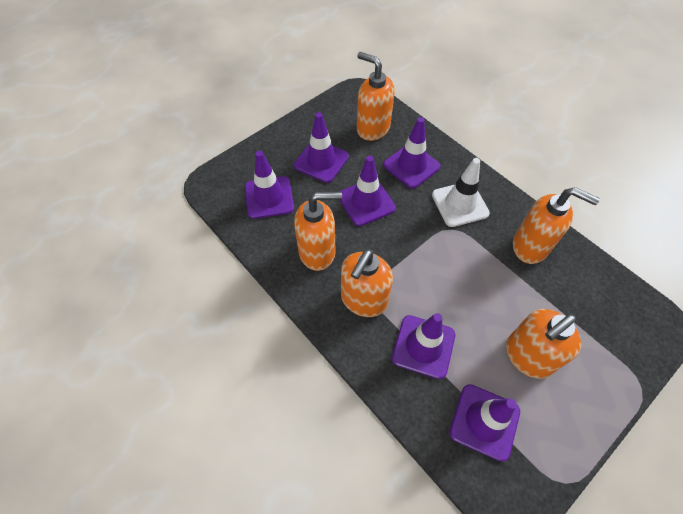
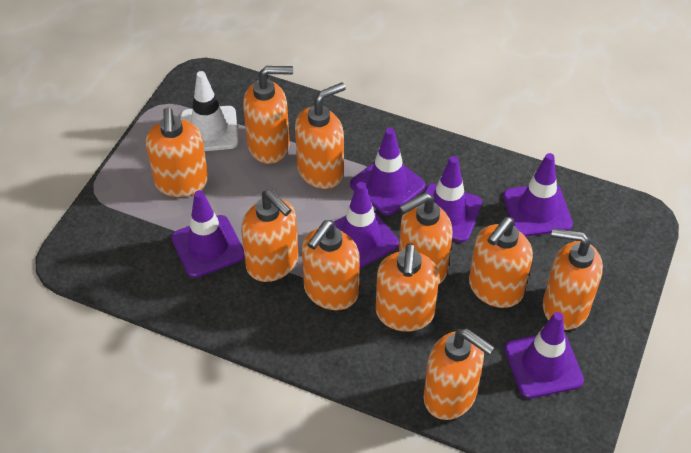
orange soap dispenser: 5 -> 10

